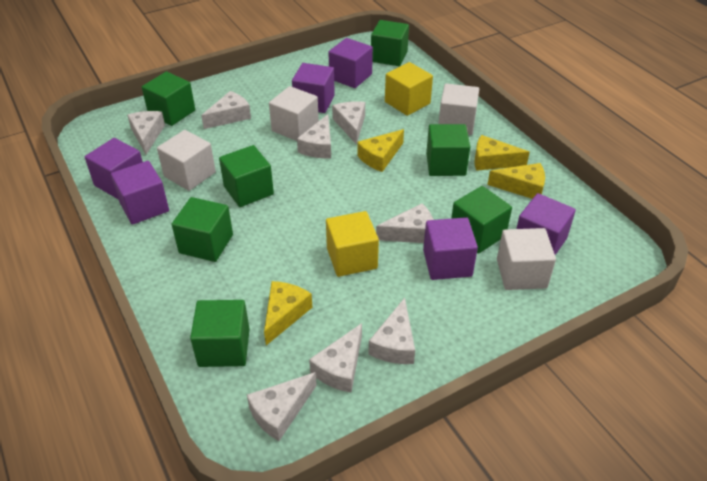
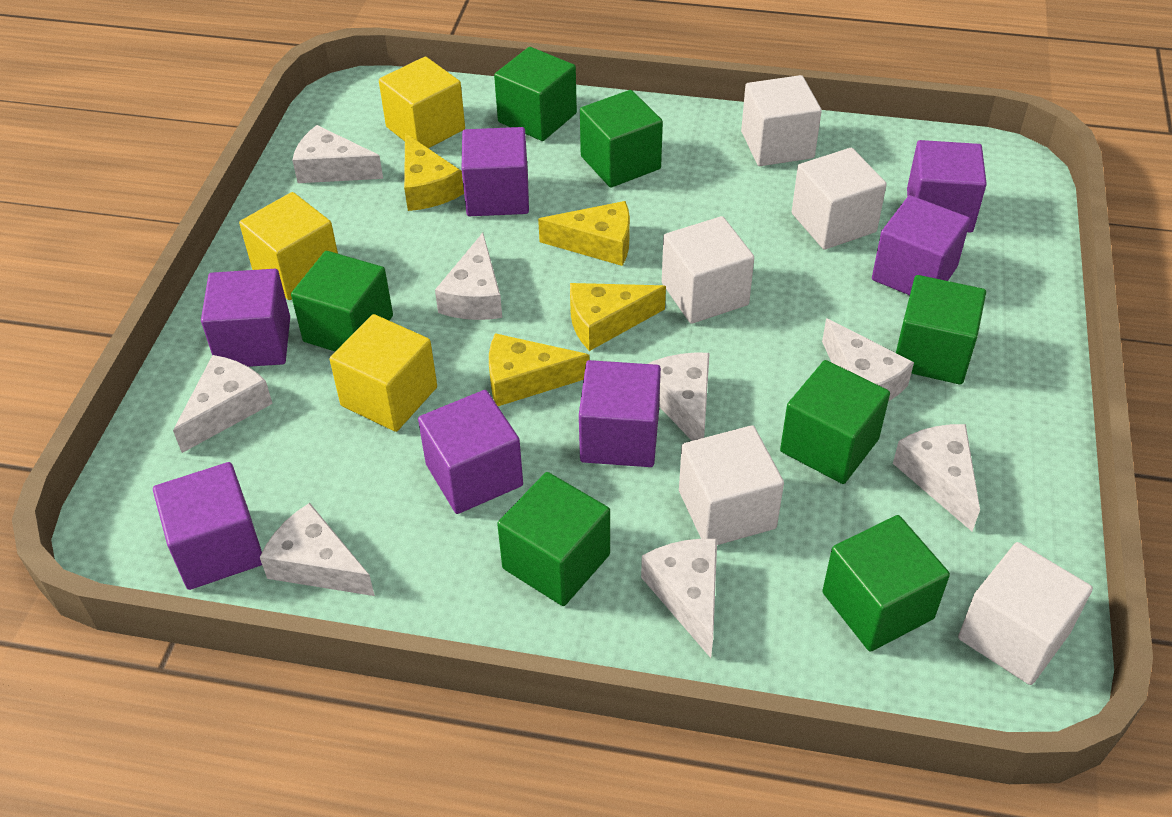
purple cube: 6 -> 7
white cube: 4 -> 5
yellow cube: 2 -> 3

